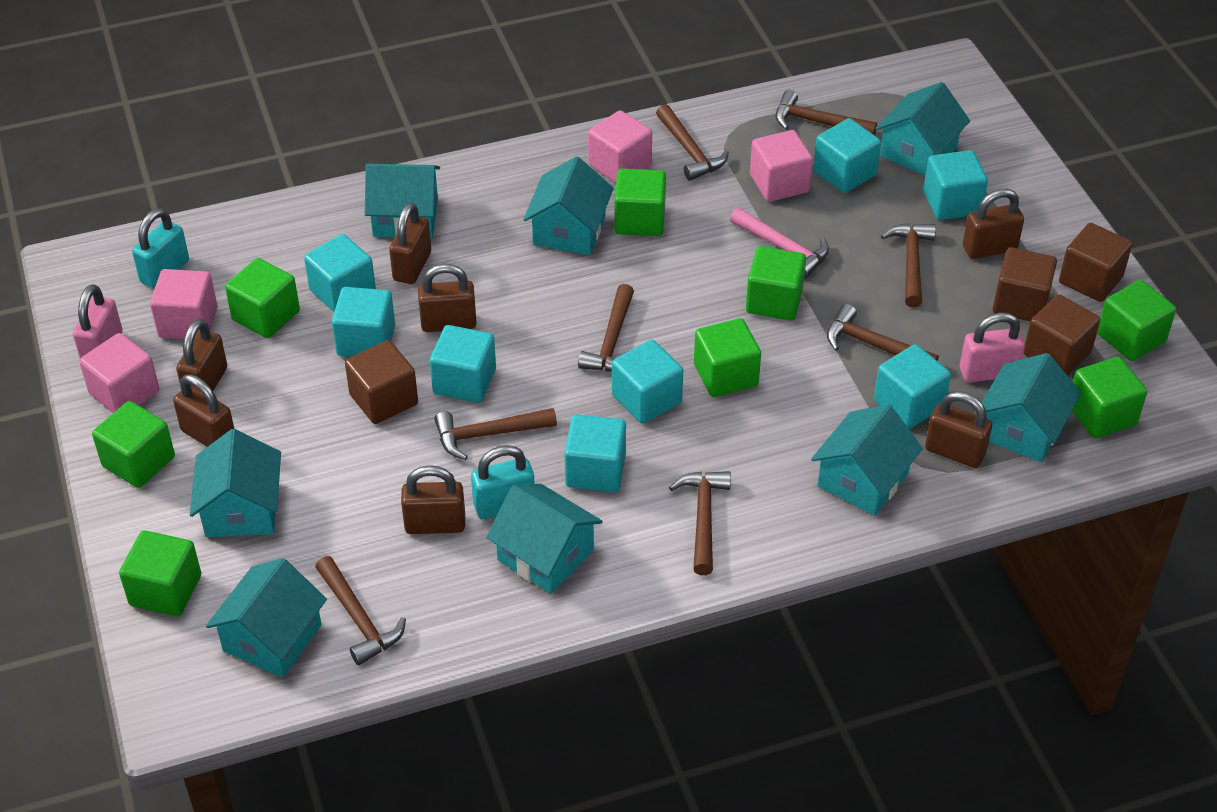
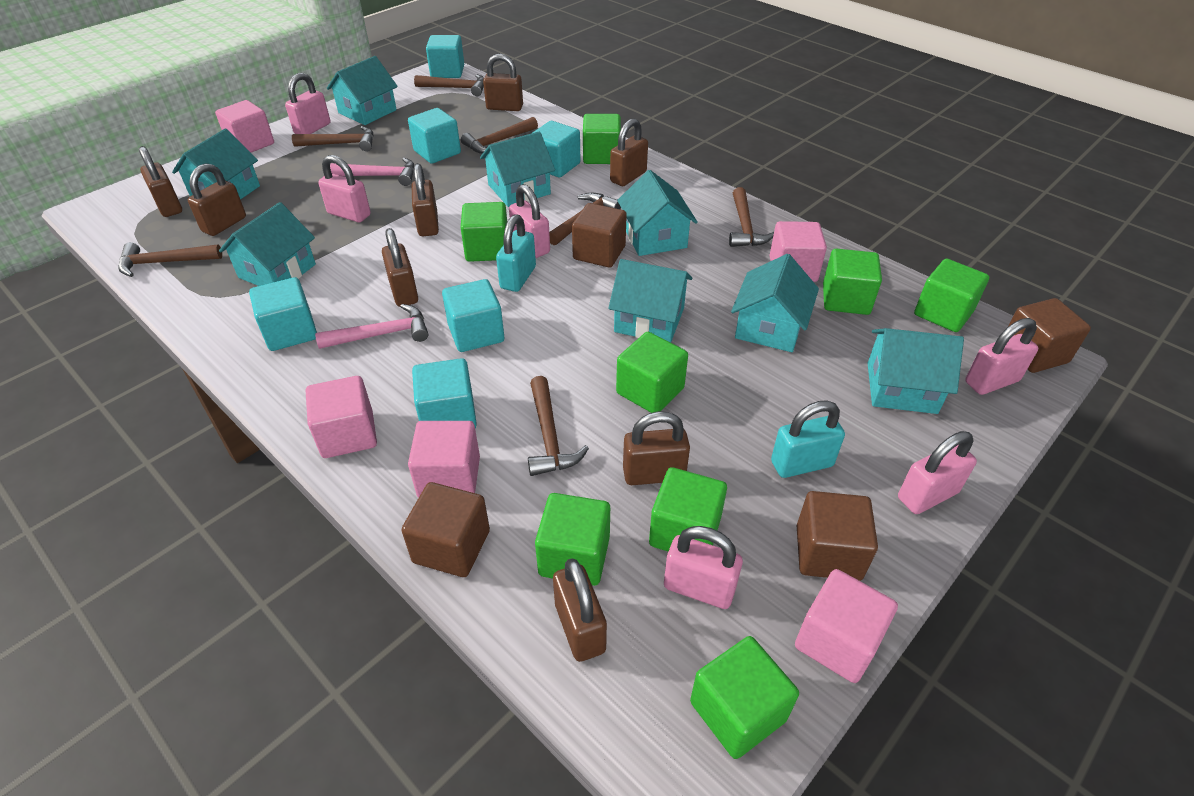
brown hammer: 8 -> 7
brown padlock: 7 -> 8
pink cube: 4 -> 5
pink hammer: 1 -> 2
pink padlock: 2 -> 6
turquoise cube: 8 -> 6

